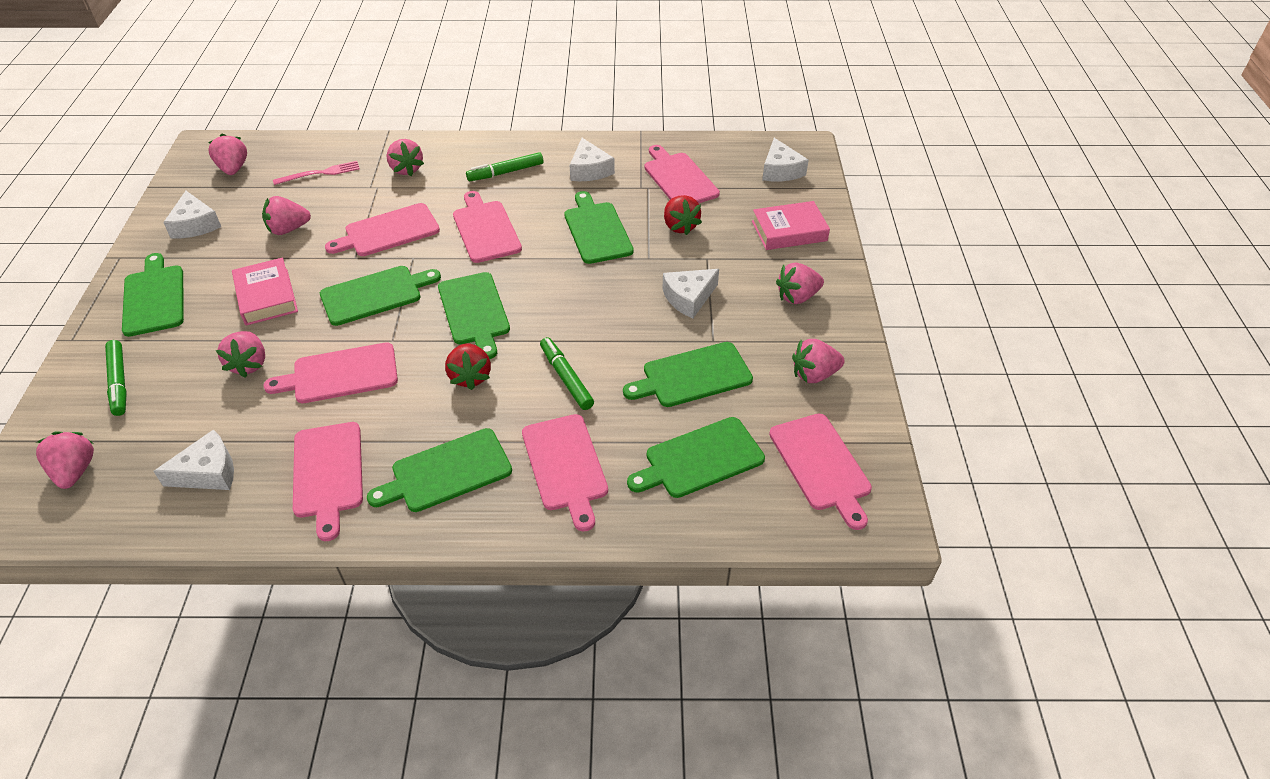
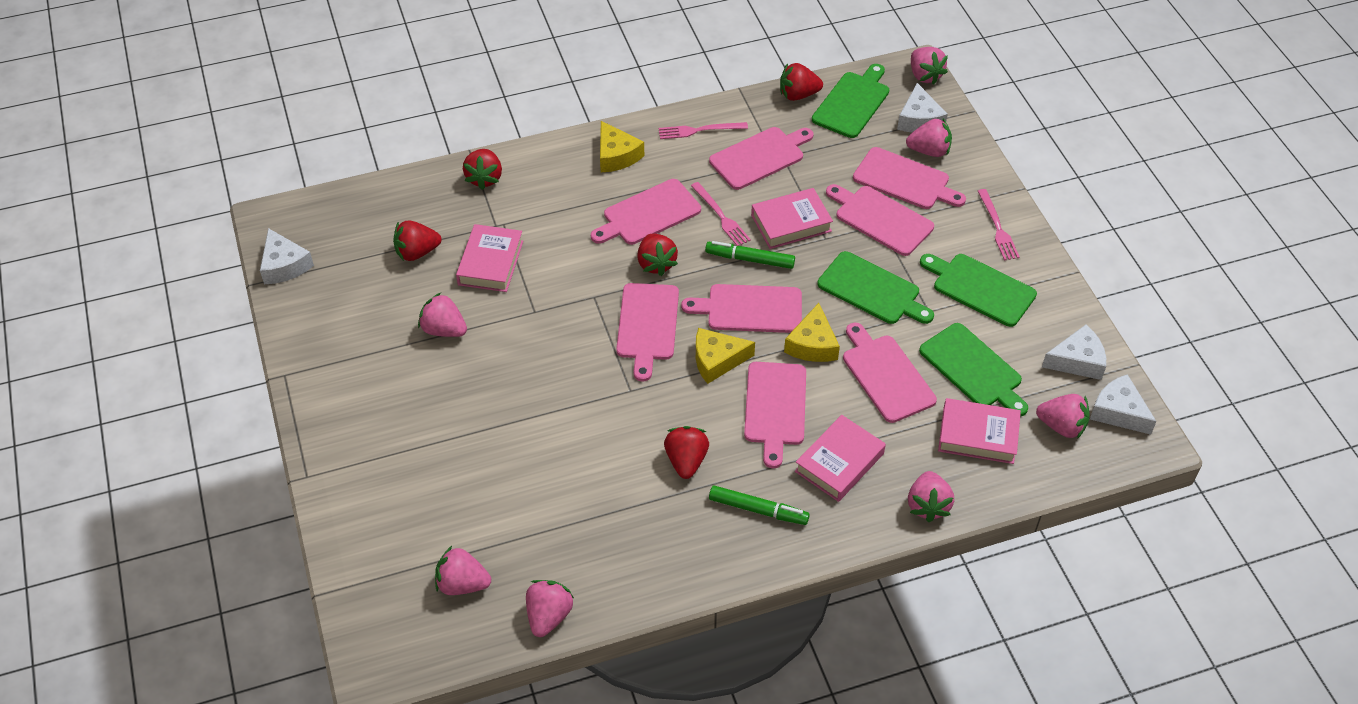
green cutting board: 7 -> 4
green marker: 3 -> 2
pink book: 2 -> 4
pink cutting board: 7 -> 8
pink fork: 1 -> 3
red strawberry: 2 -> 5
white cheese: 5 -> 4
yellow cheese: 0 -> 3

